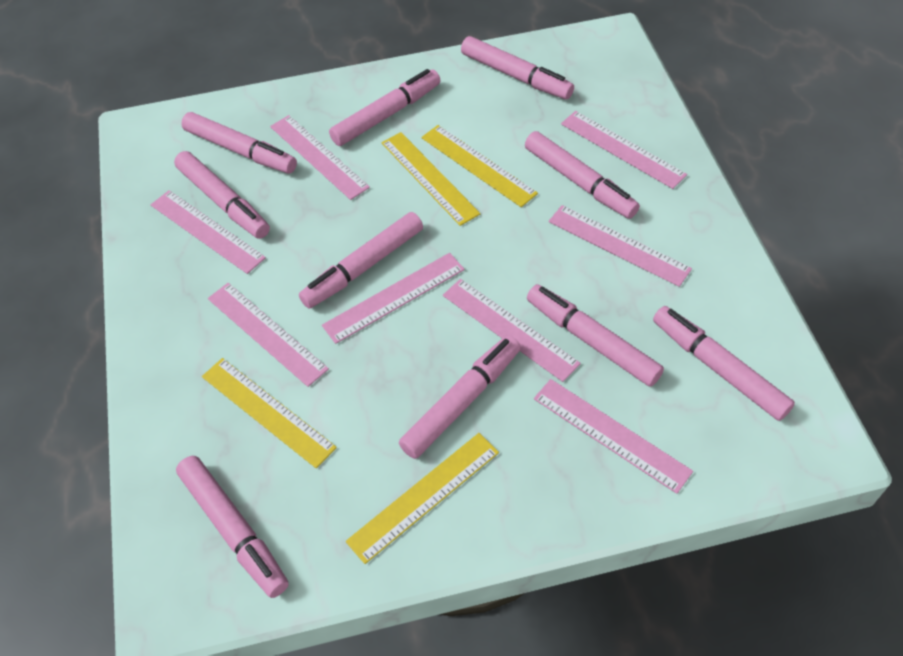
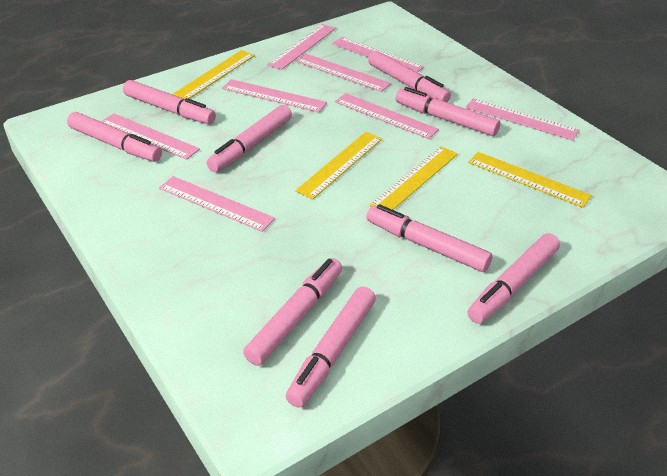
pink marker: 10 -> 9

